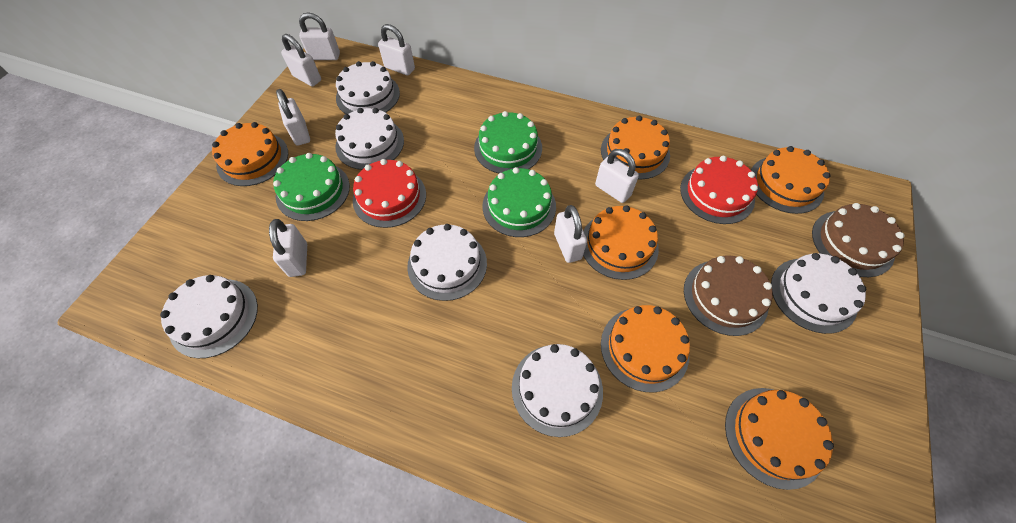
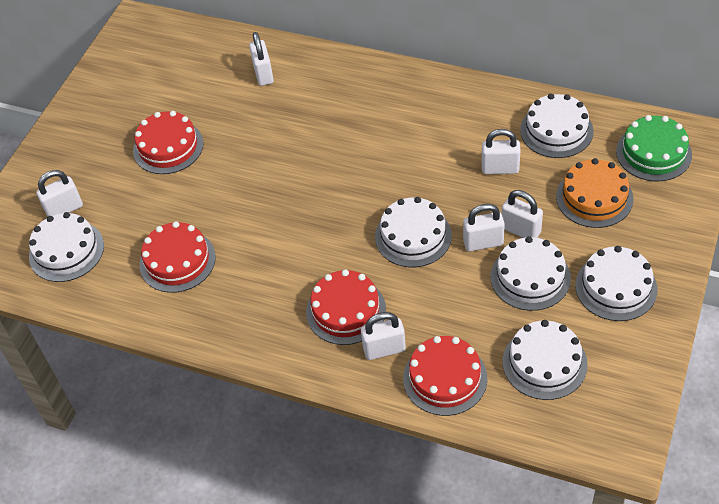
brown cake: 2 -> 0
green cake: 3 -> 1
orange cake: 6 -> 1
red cake: 2 -> 4
white padlock: 7 -> 6

